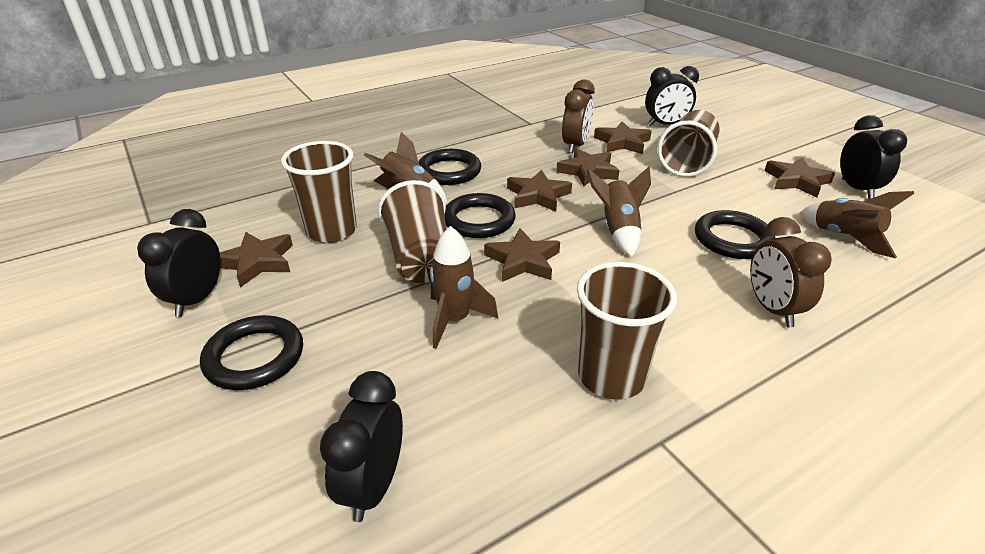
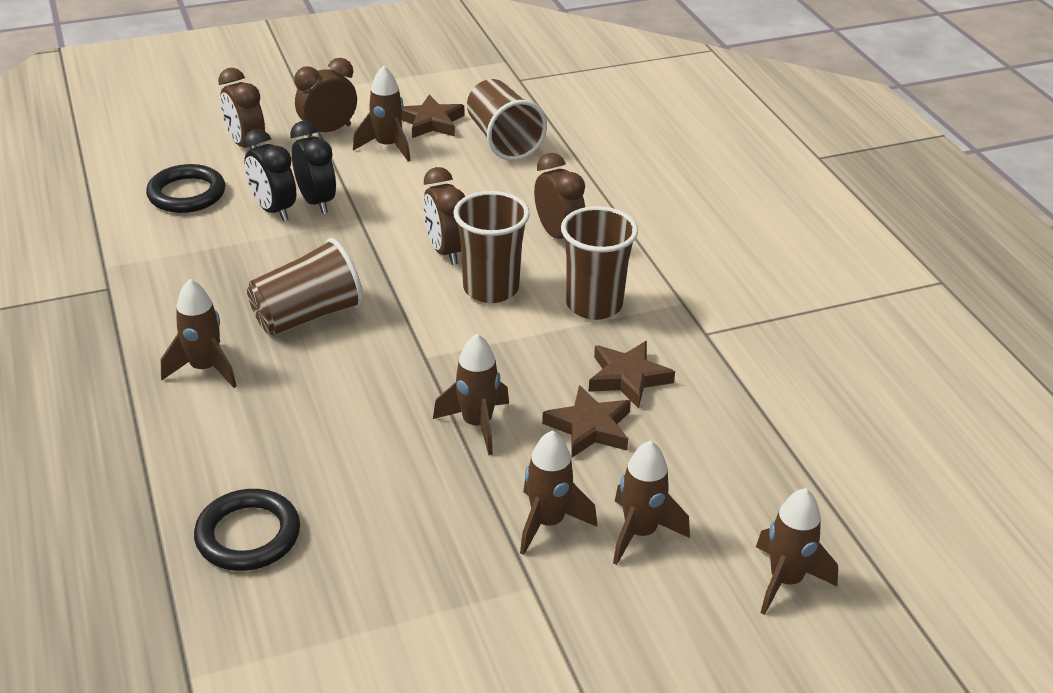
black clock: 4 -> 2
black ring: 4 -> 2
brown clock: 2 -> 4
brown rocket: 4 -> 6
brown star: 6 -> 3

